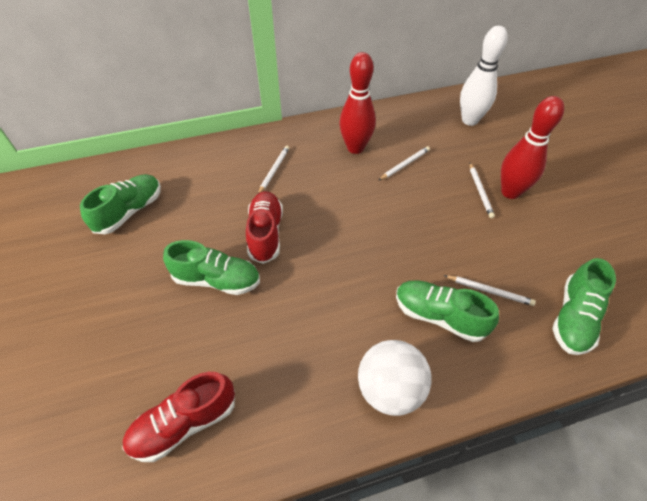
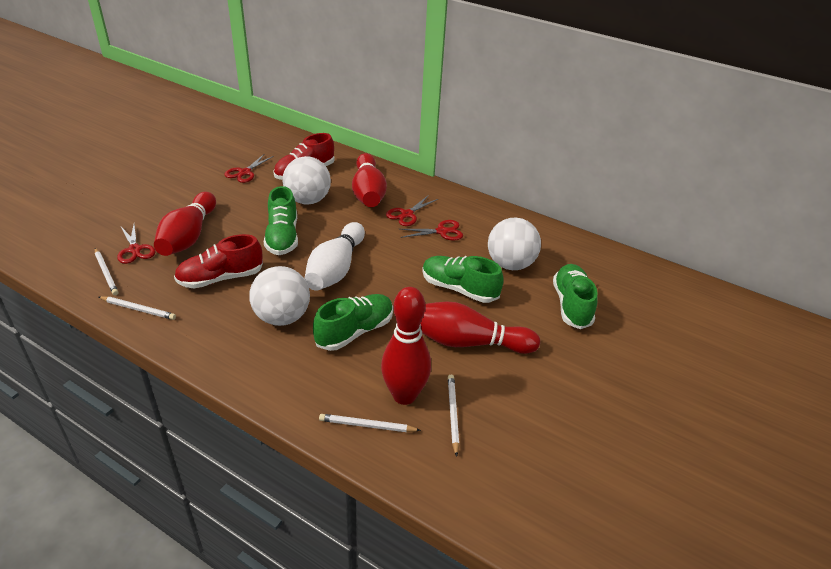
red bowling pin: 2 -> 4
red scissors: 0 -> 4
white ball: 1 -> 3

